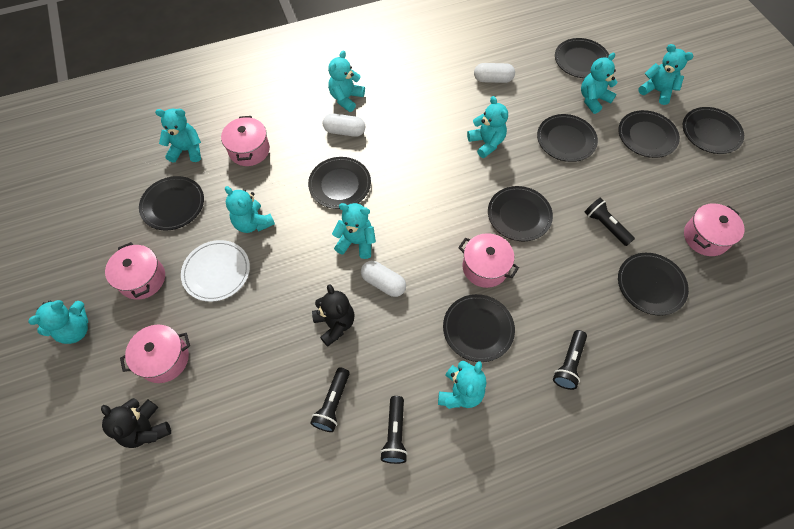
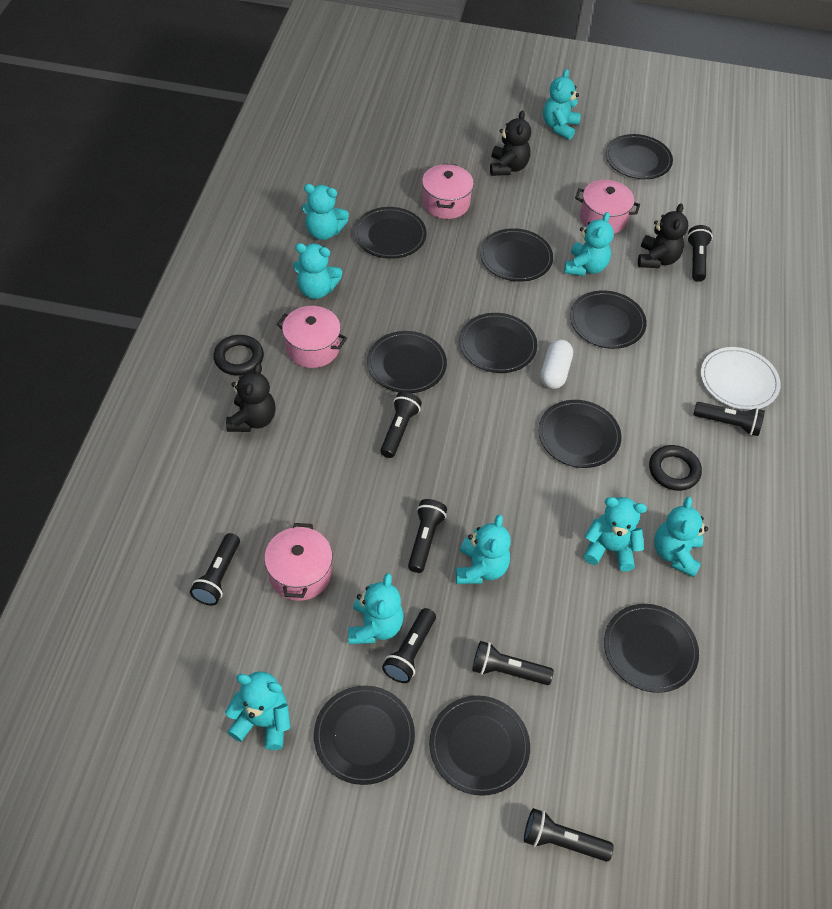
black flashlight: 4 -> 8
black plate: 9 -> 10
black ring: 0 -> 2
black teddy bear: 2 -> 3
pink pot: 5 -> 4
white capsule: 3 -> 1

